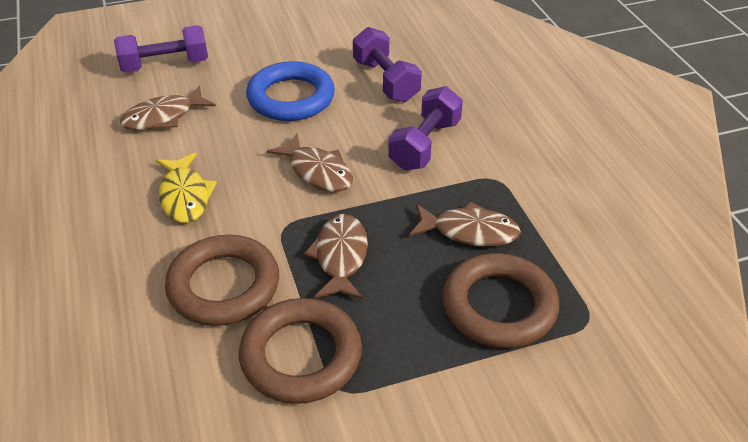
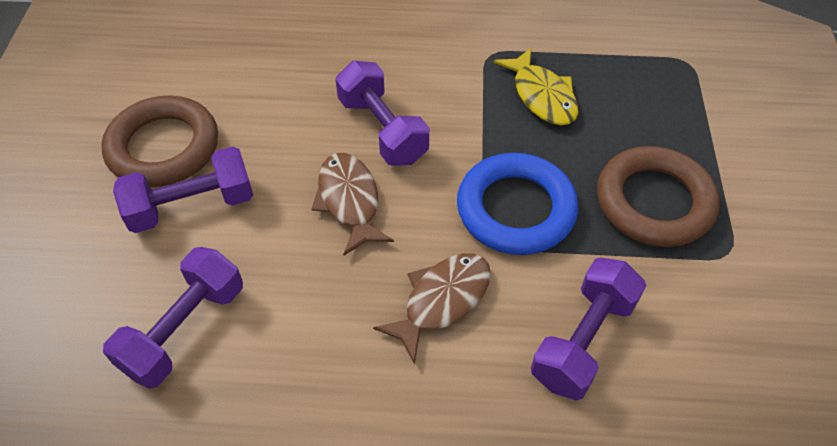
brown fish: 4 -> 2
brown ring: 3 -> 2
purple dumbbell: 3 -> 4

